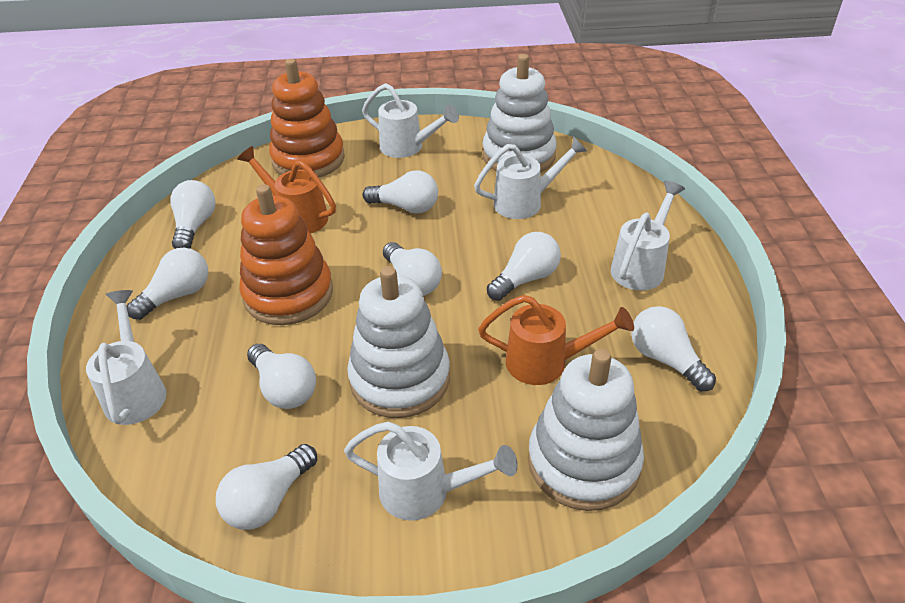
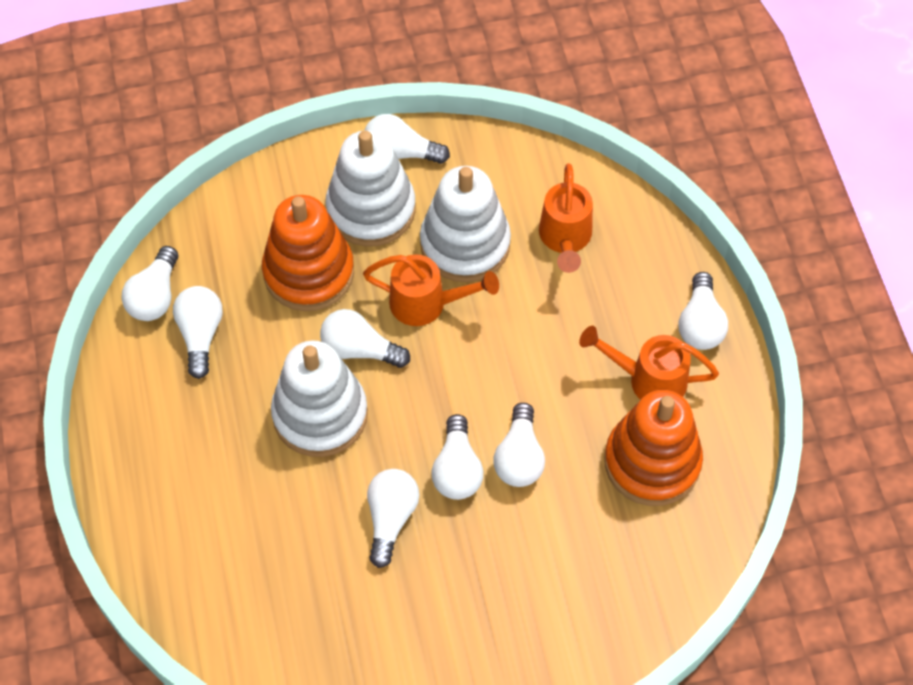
orange watering can: 2 -> 3
white watering can: 5 -> 0

